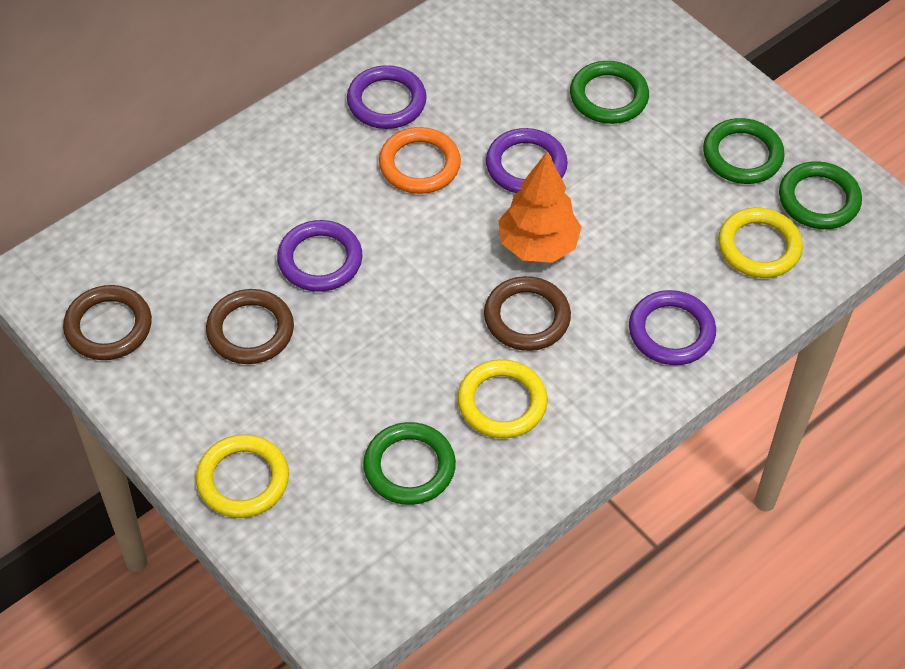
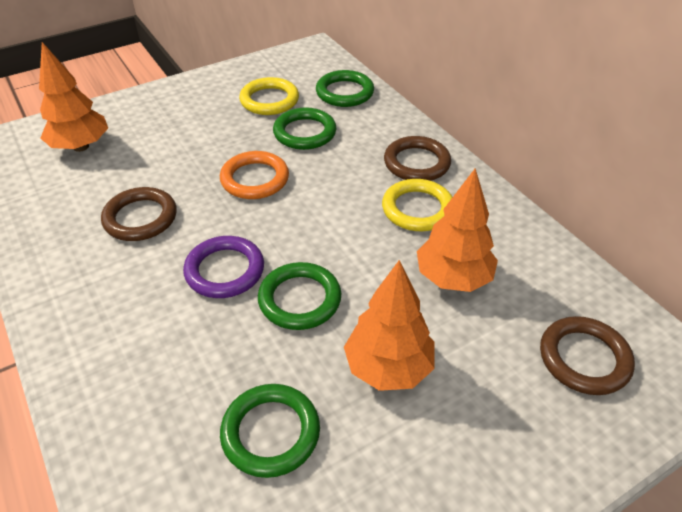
orange tree: 1 -> 3
purple ring: 4 -> 1
yellow ring: 3 -> 2

